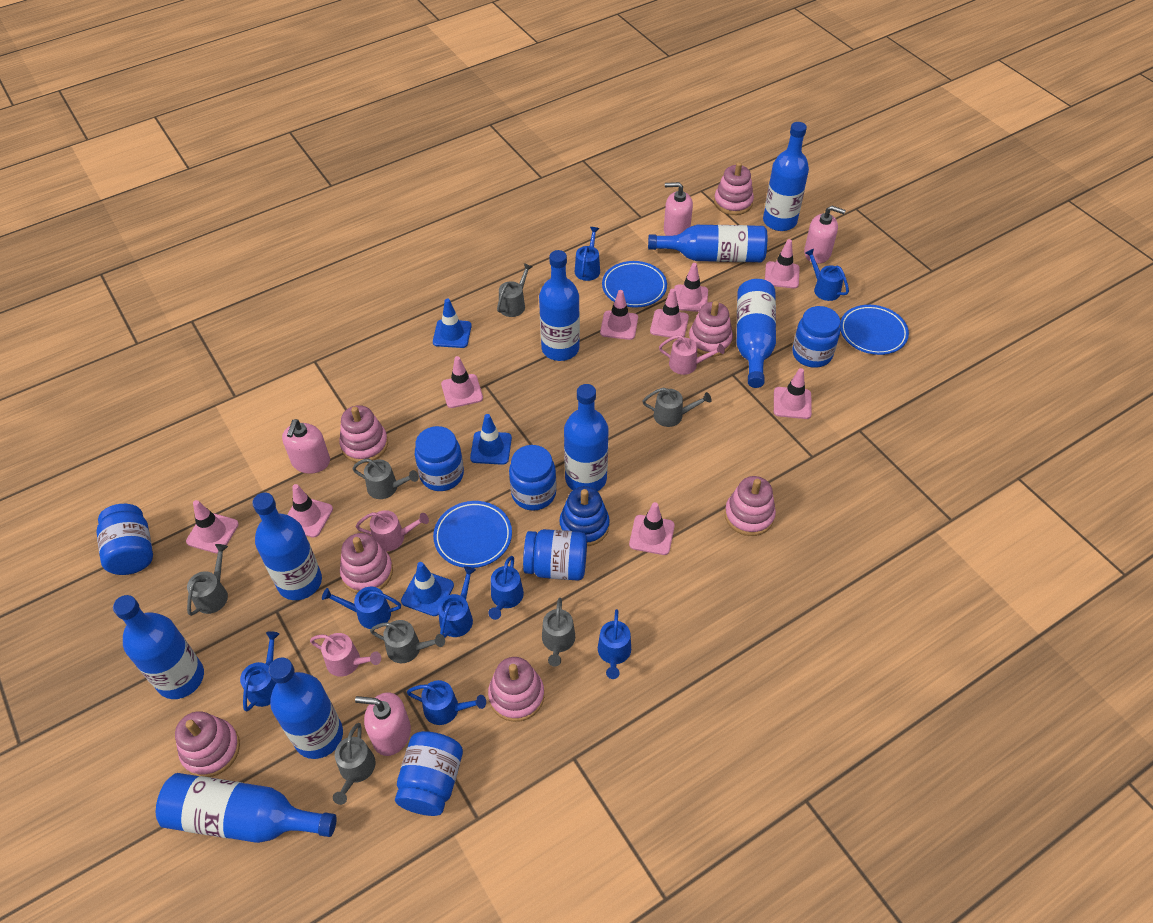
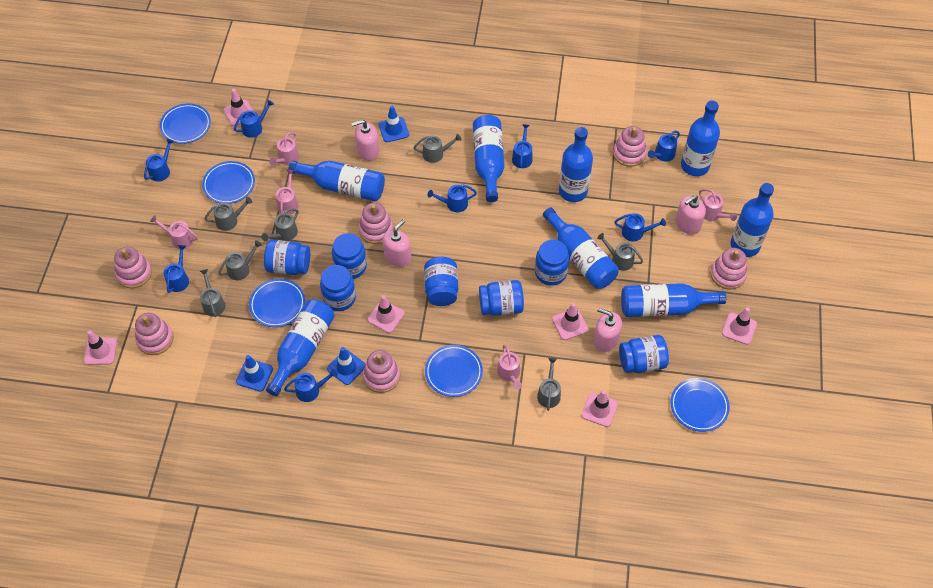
blue bottle: 9 -> 8
blue jar: 6 -> 7
blue plate: 3 -> 5
blue stacking toy: 1 -> 0
pink stacking toy: 7 -> 6
pink traffic cone: 9 -> 6
pink watering can: 3 -> 5

